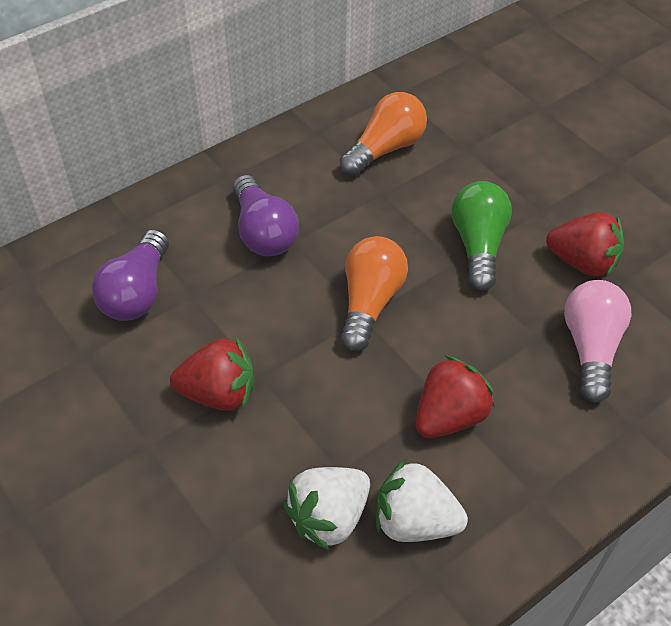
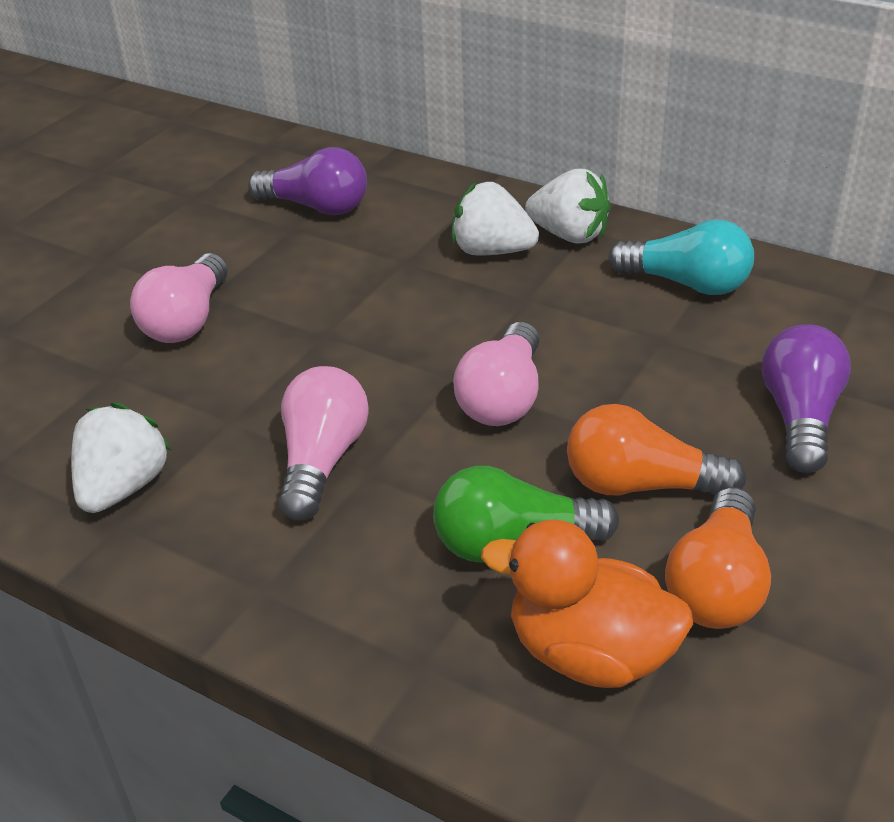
orange duck: 0 -> 1
pink light bulb: 1 -> 3
red strawberry: 3 -> 0
turquoise light bulb: 0 -> 1
white strawberry: 2 -> 3

